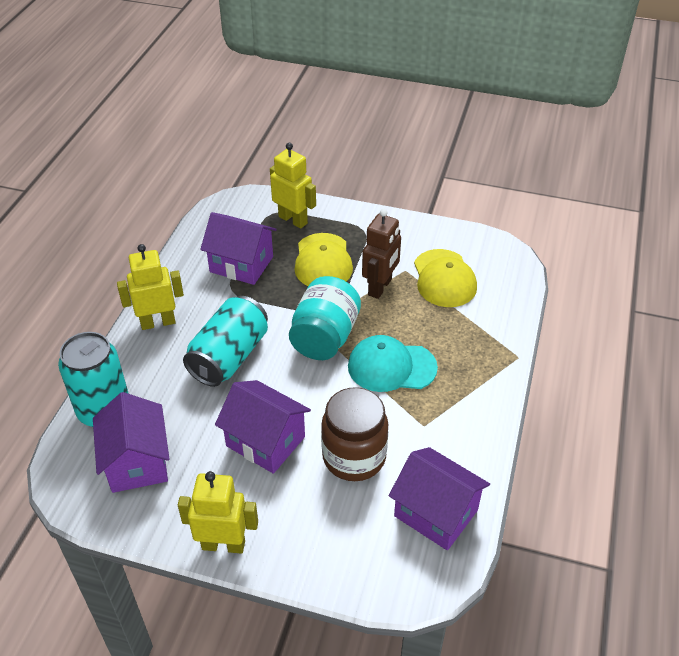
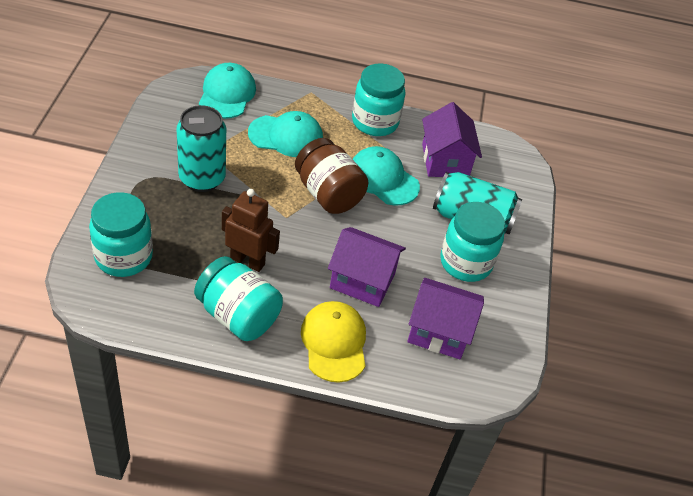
purple house: 4 -> 3
turquoise cap: 1 -> 3
turquoise jar: 1 -> 4
yellow cap: 2 -> 1
yellow robot: 3 -> 0

